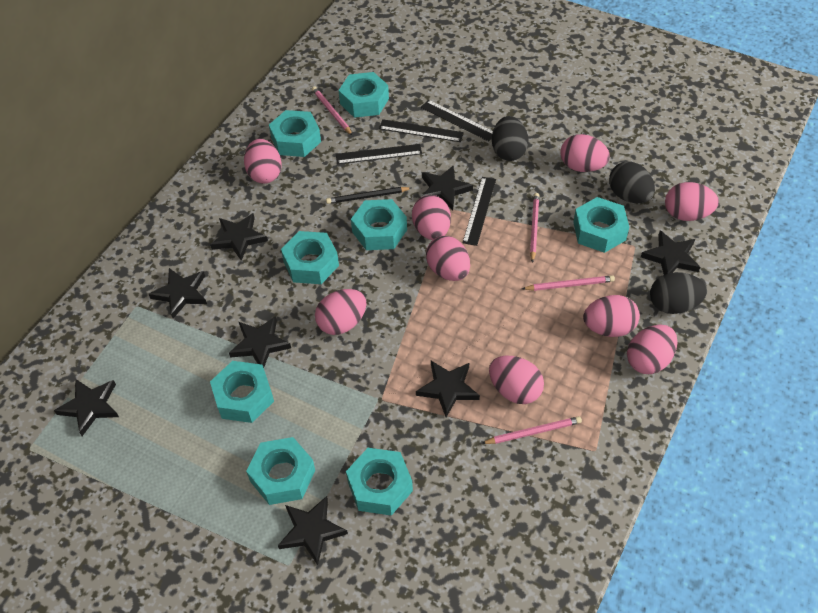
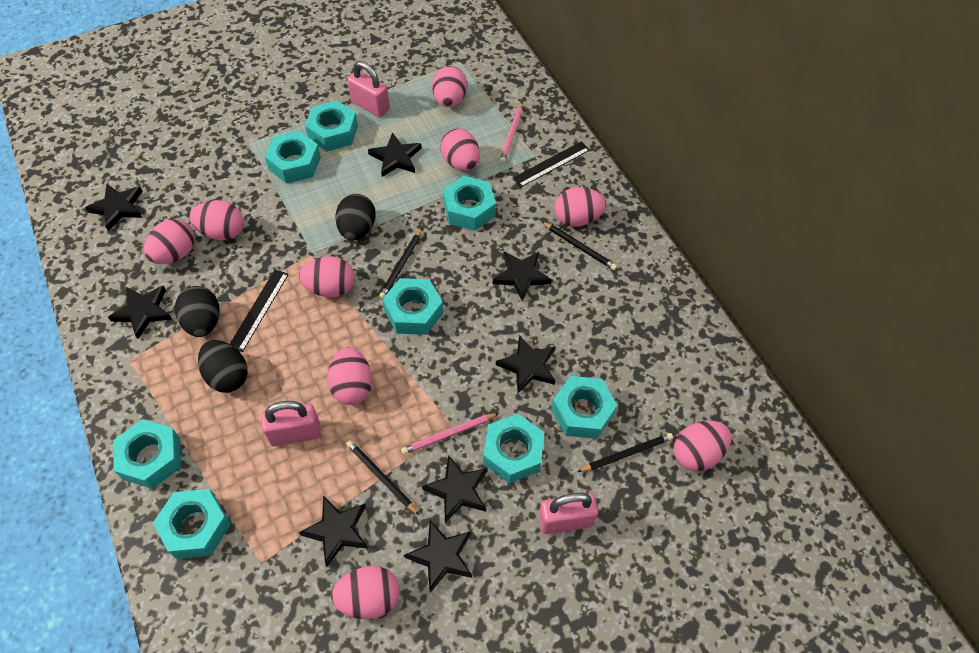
black pencil: 1 -> 4
black ruler: 4 -> 2
pink padlock: 0 -> 3
pink pencil: 4 -> 2

